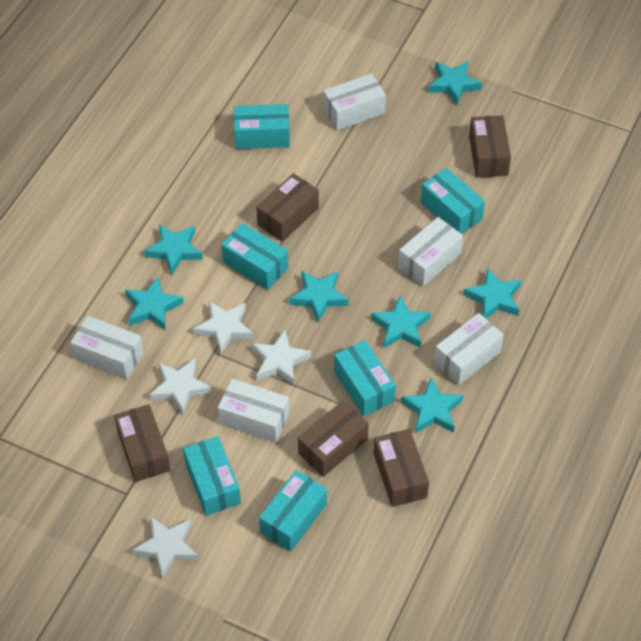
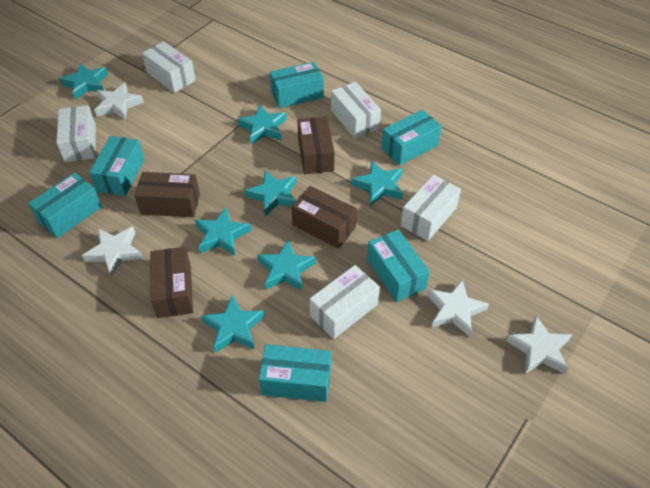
brown box: 5 -> 4

